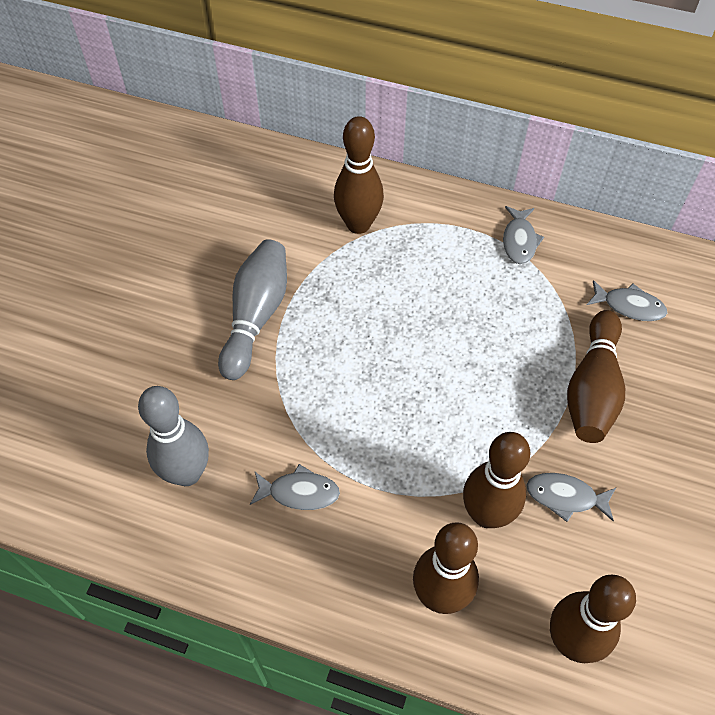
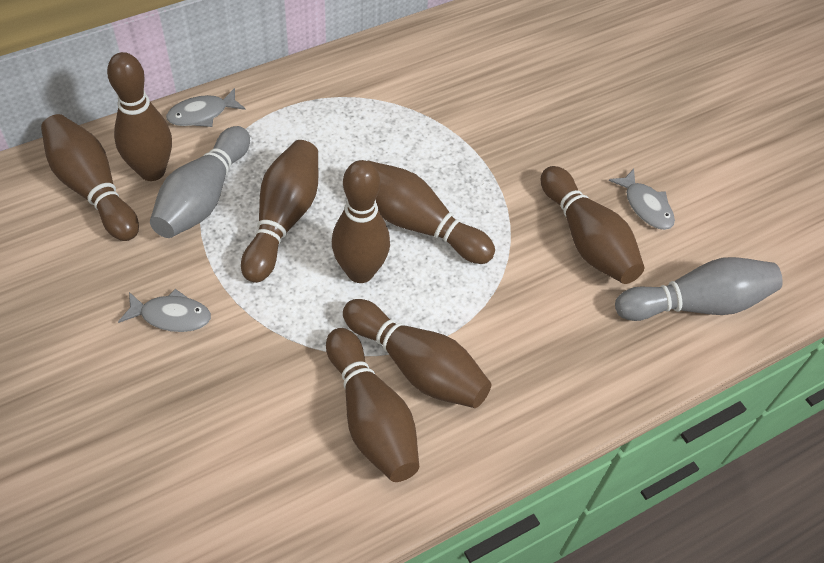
brown bowling pin: 5 -> 8
grey fish: 4 -> 3

